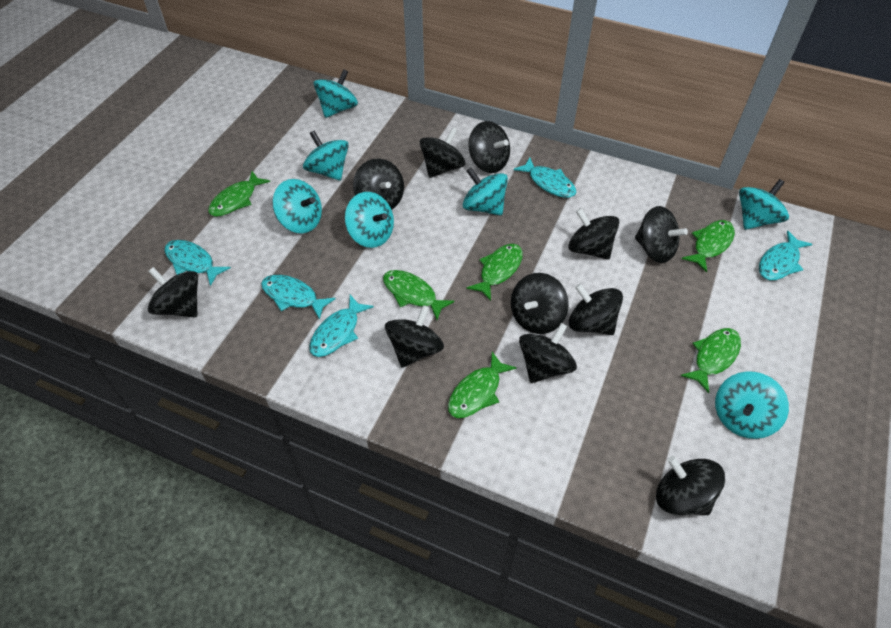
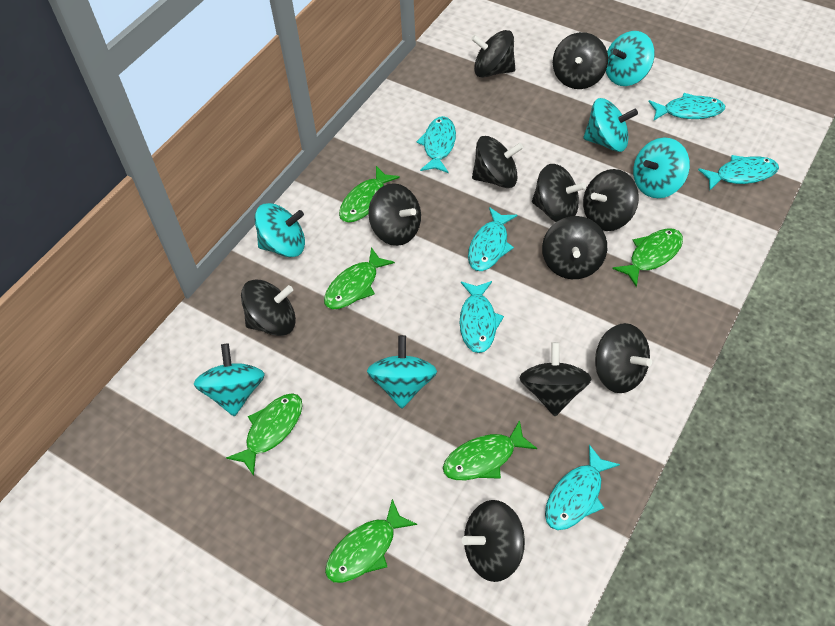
turquoise fish: 5 -> 6
turquoise spinning top: 7 -> 6

